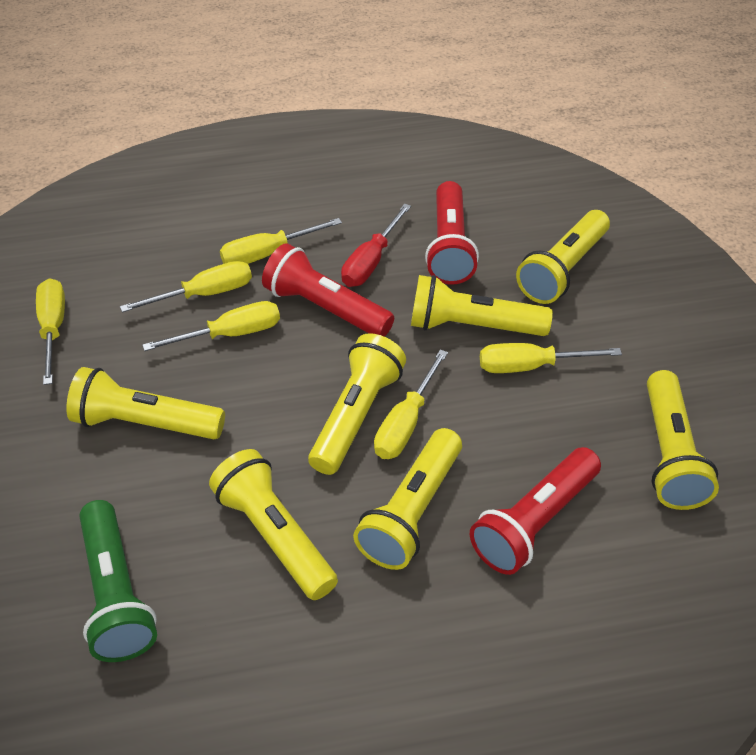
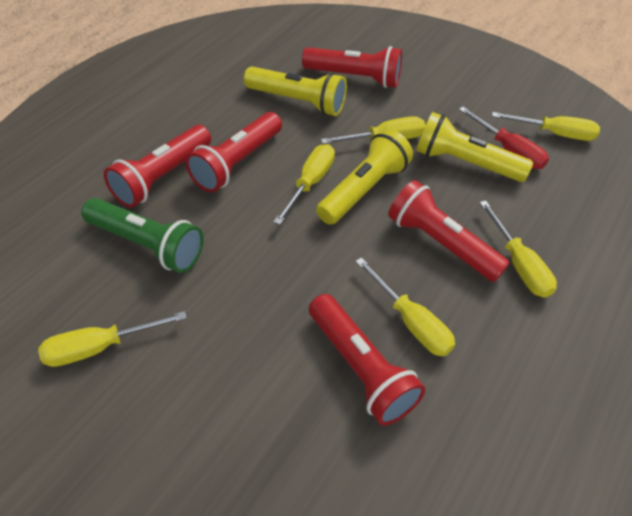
red flashlight: 3 -> 5
yellow flashlight: 7 -> 3

